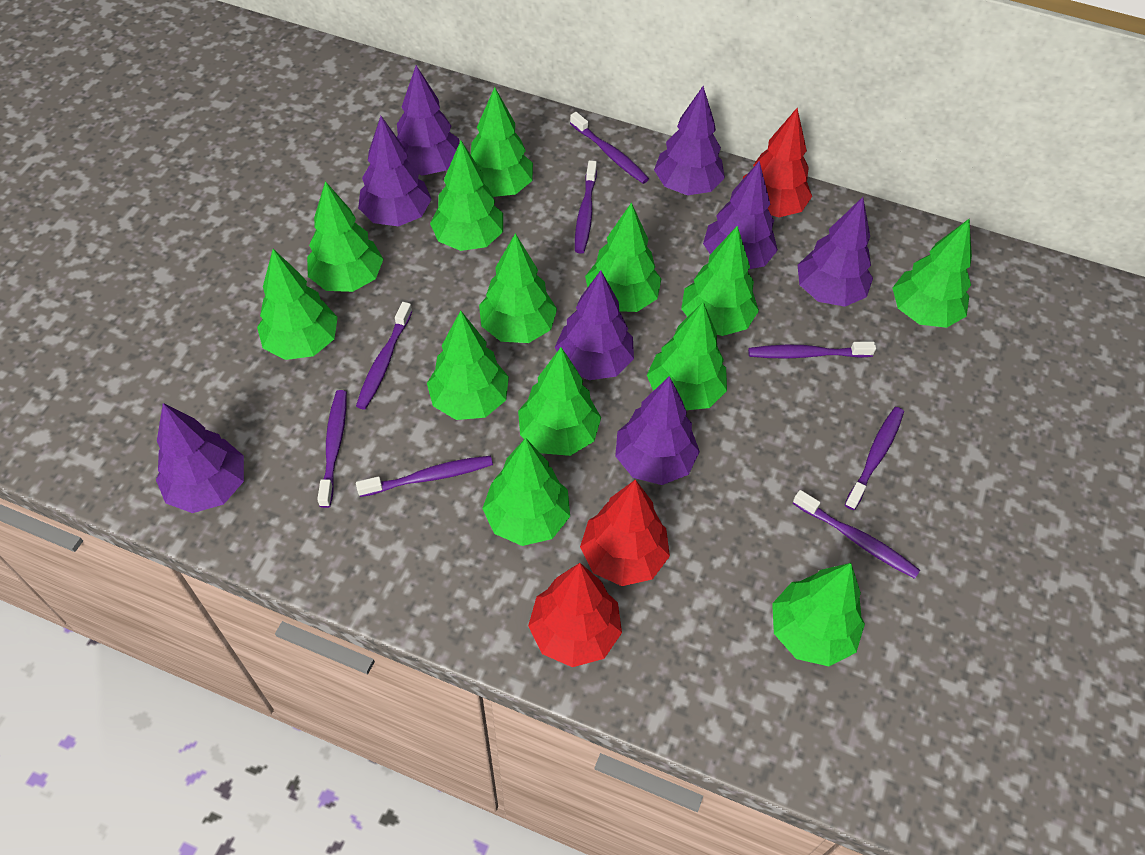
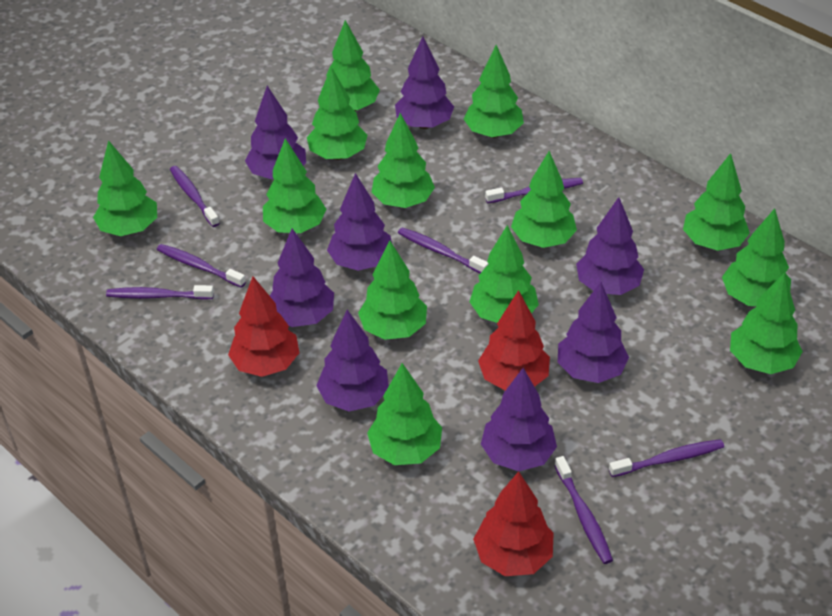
purple toothbrush: 8 -> 7

